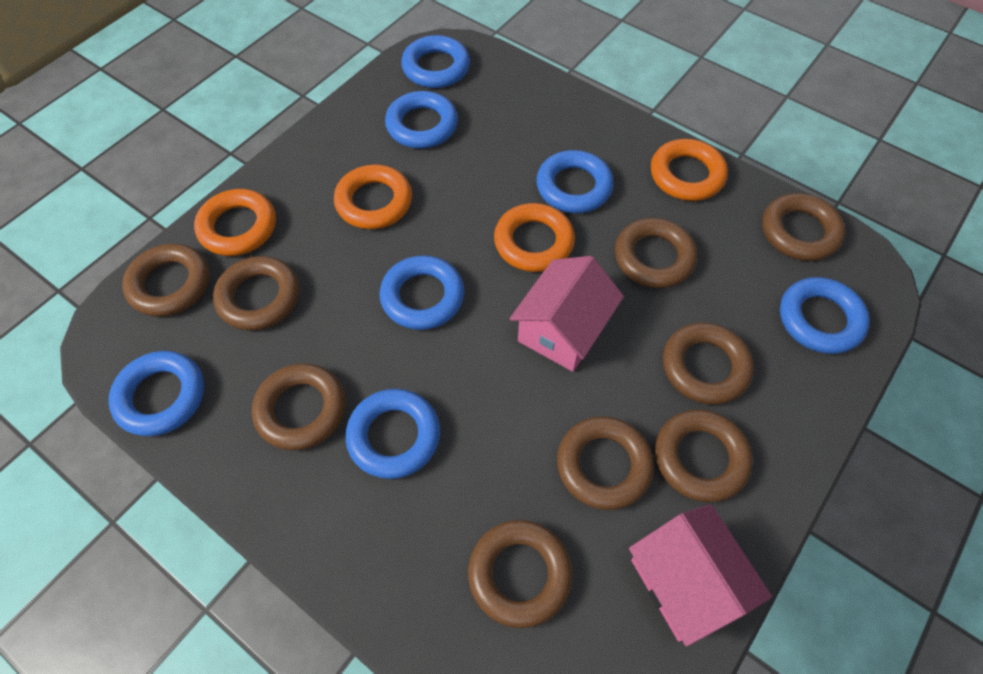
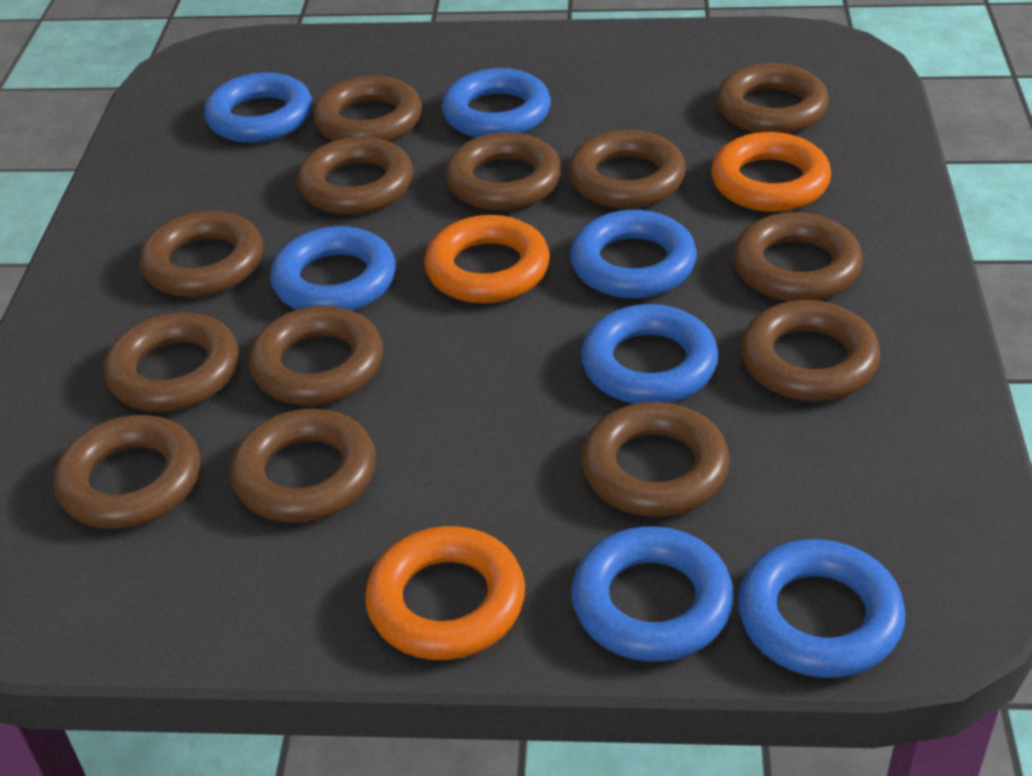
brown ring: 9 -> 13
orange ring: 4 -> 3
pink house: 2 -> 0

